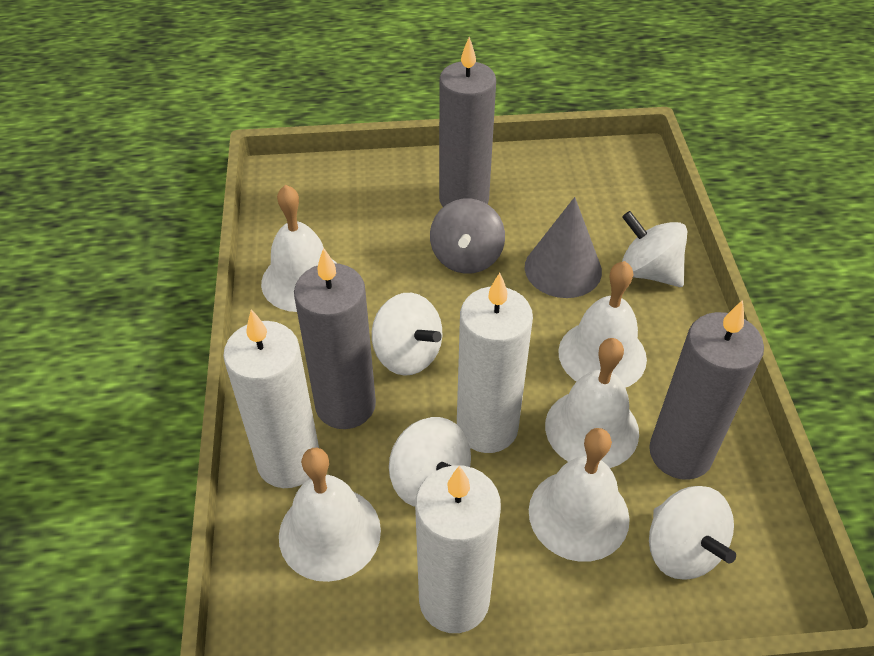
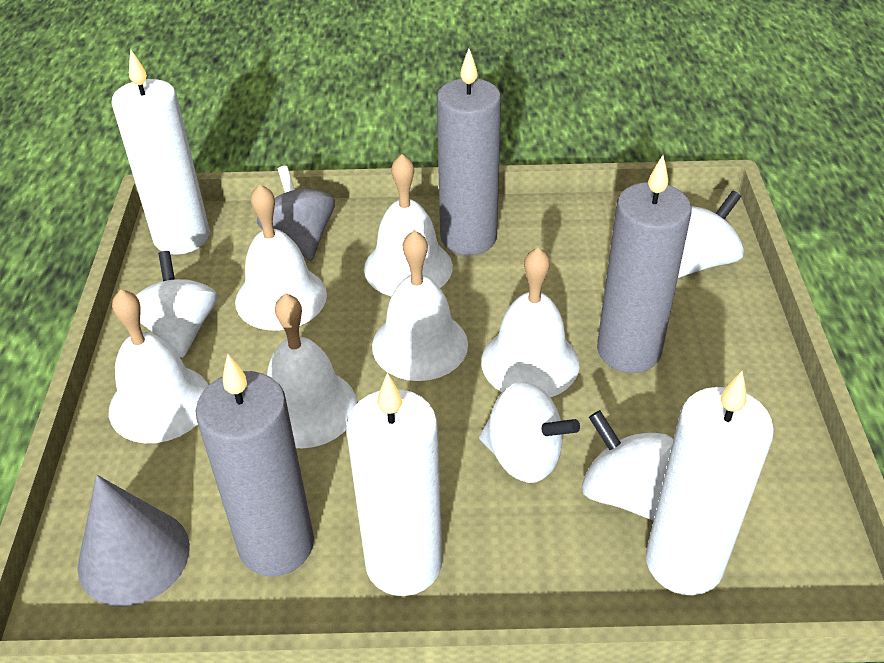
white bell: 5 -> 6

